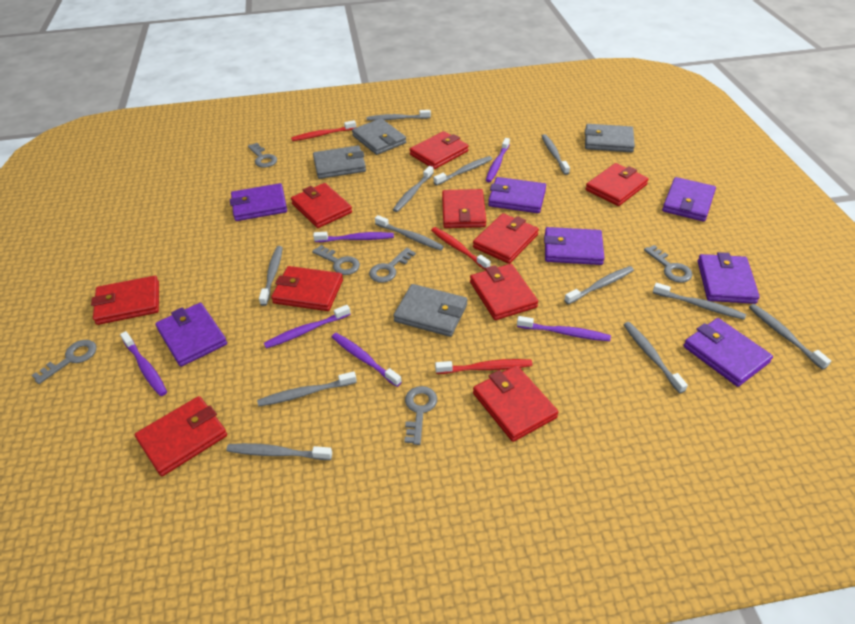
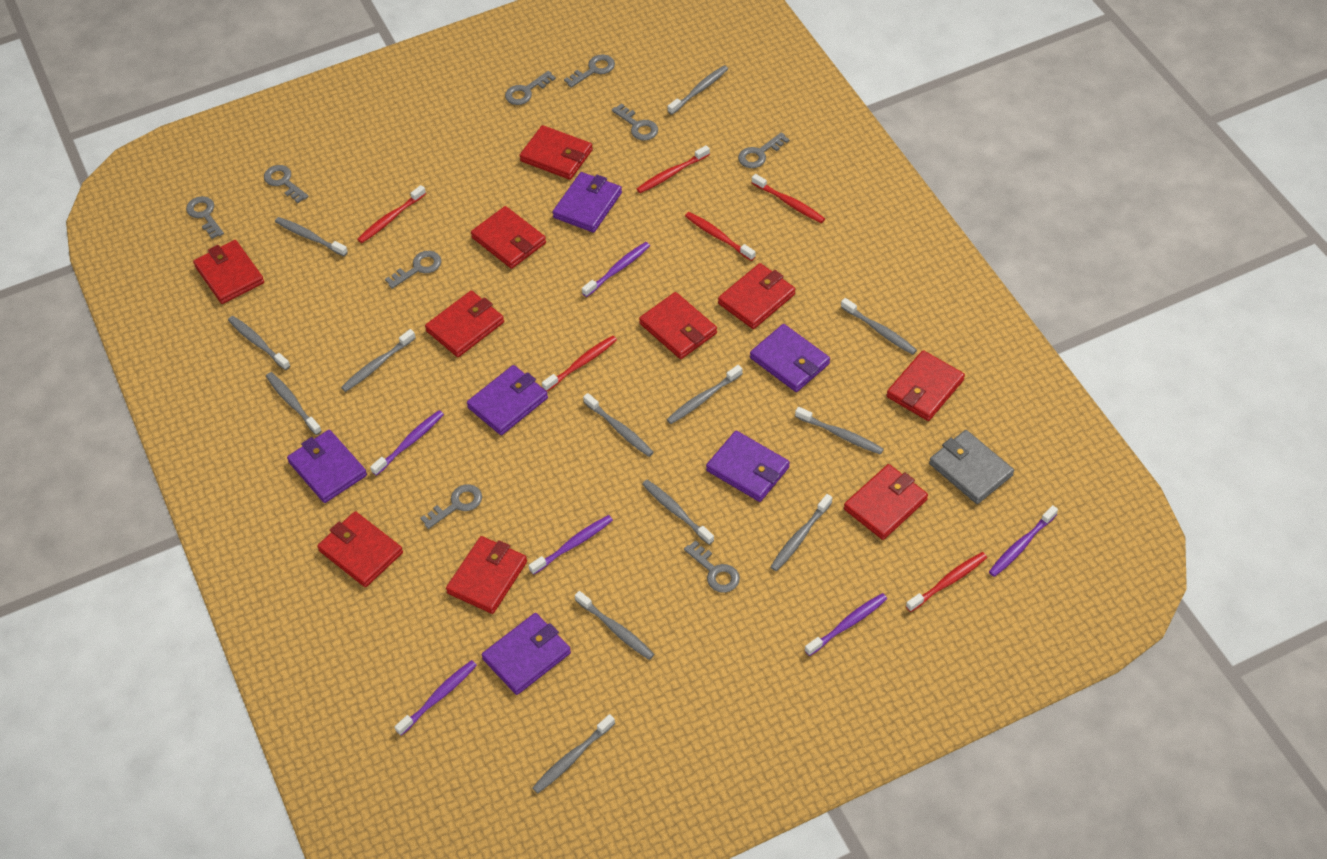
grey key: 6 -> 9
grey toothbrush: 12 -> 13
grey wallet: 4 -> 1
purple wallet: 7 -> 6
red toothbrush: 3 -> 6

